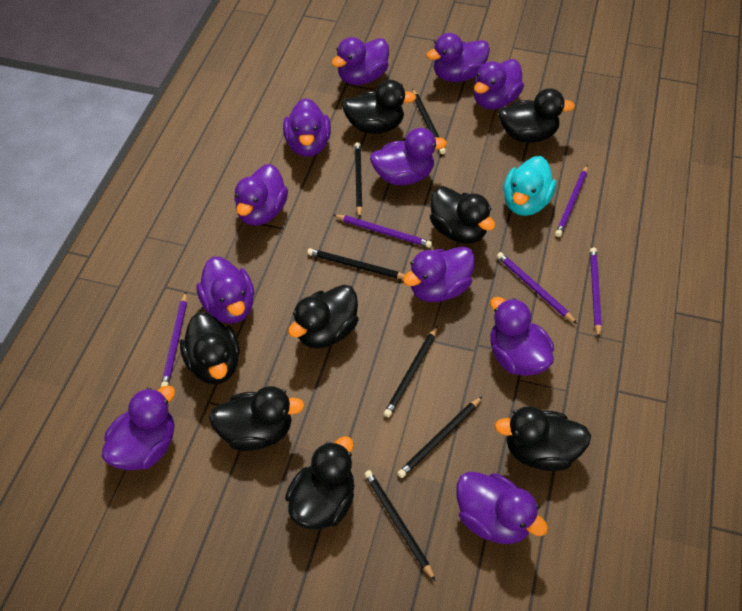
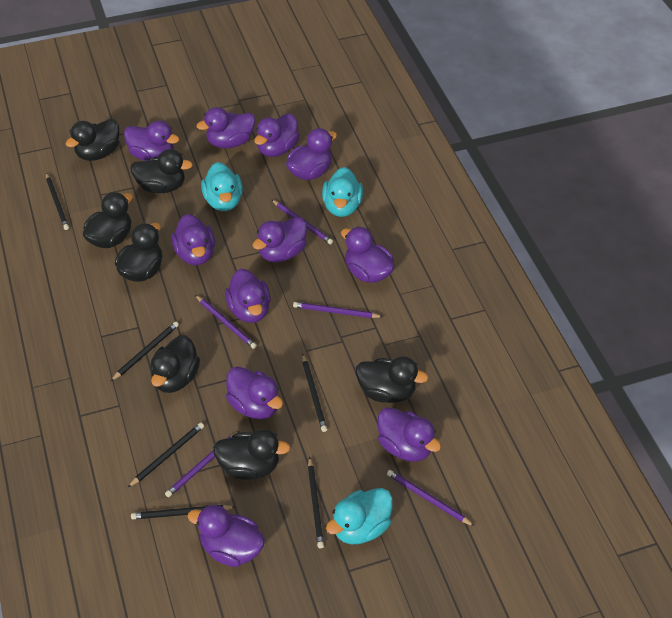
black duck: 8 -> 7
turquoise duck: 1 -> 3

